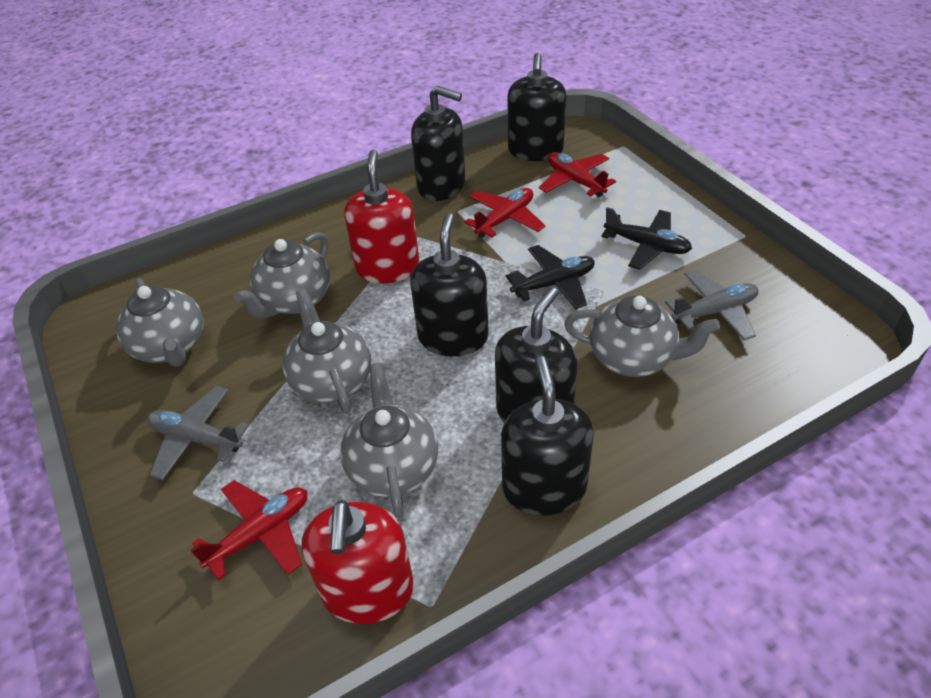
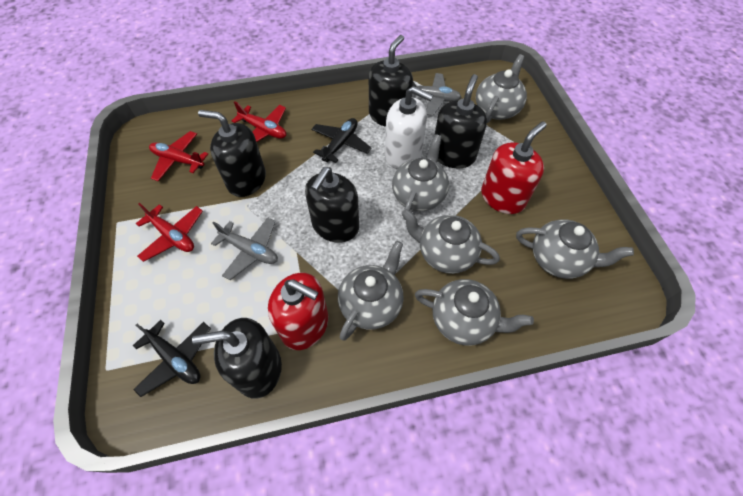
grey teapot: 5 -> 6
white soap dispenser: 0 -> 1

